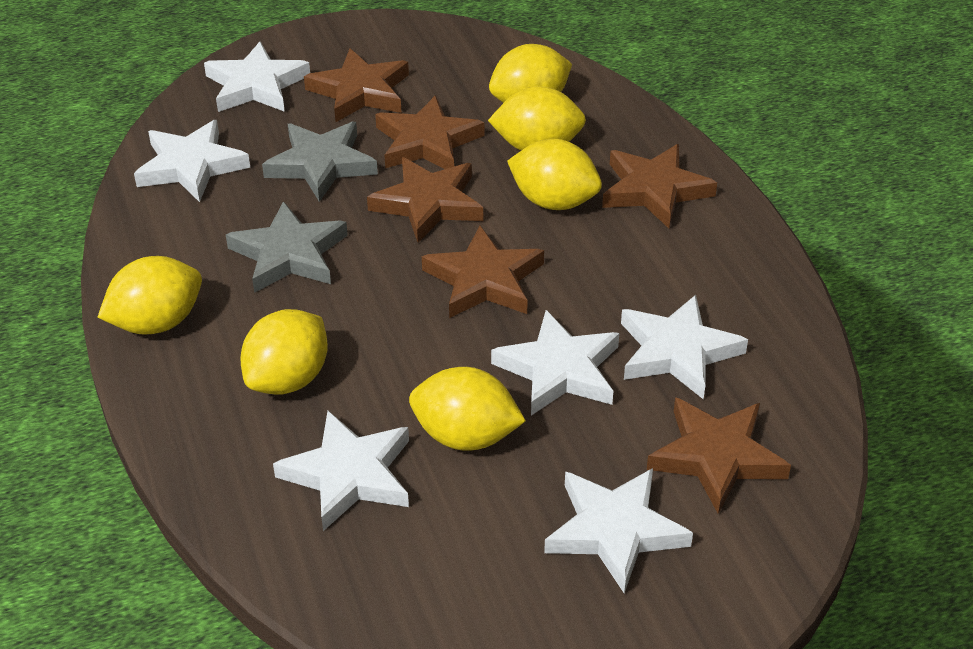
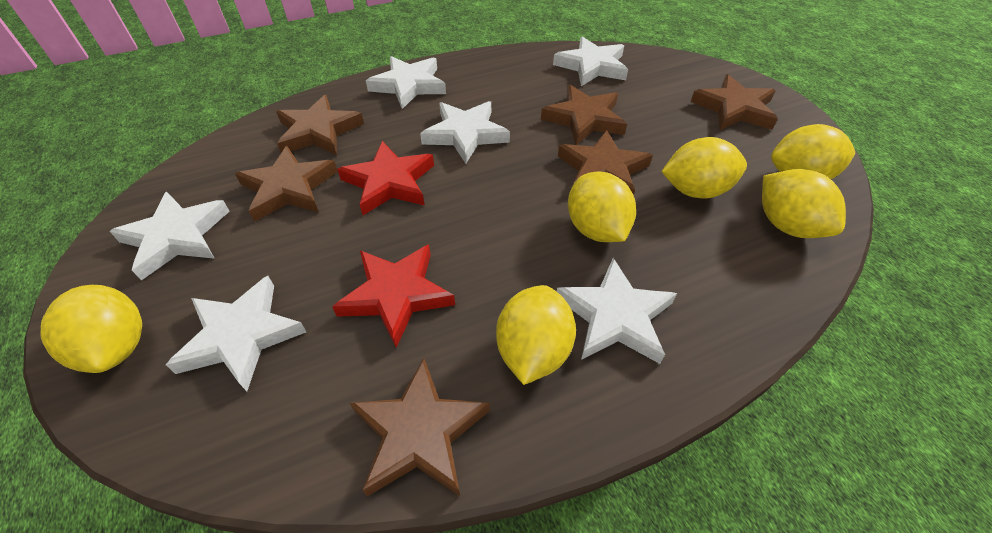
grey star: 2 -> 0
red star: 0 -> 2

